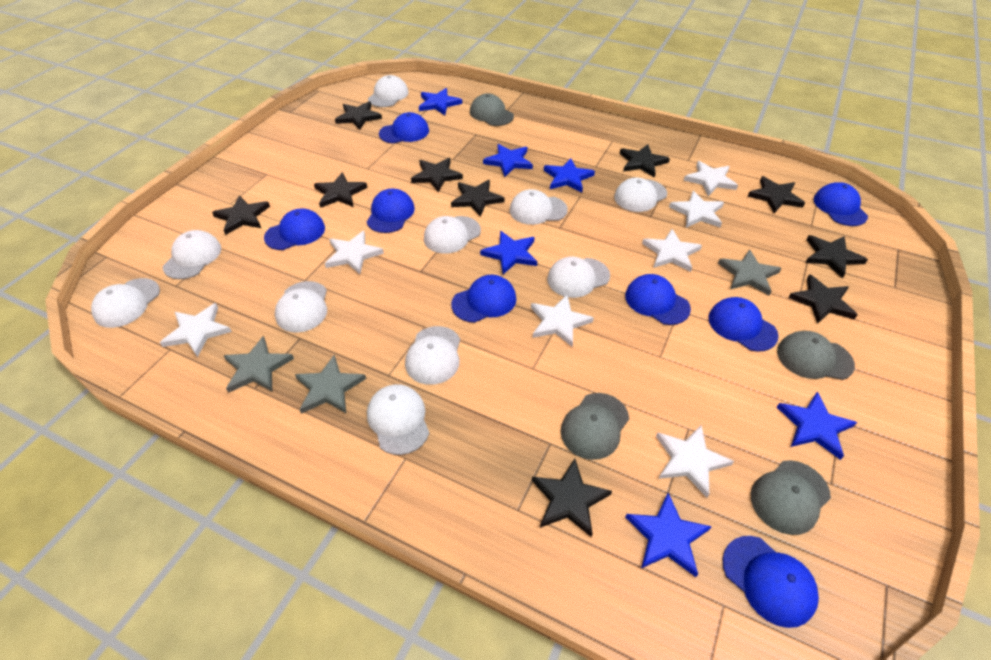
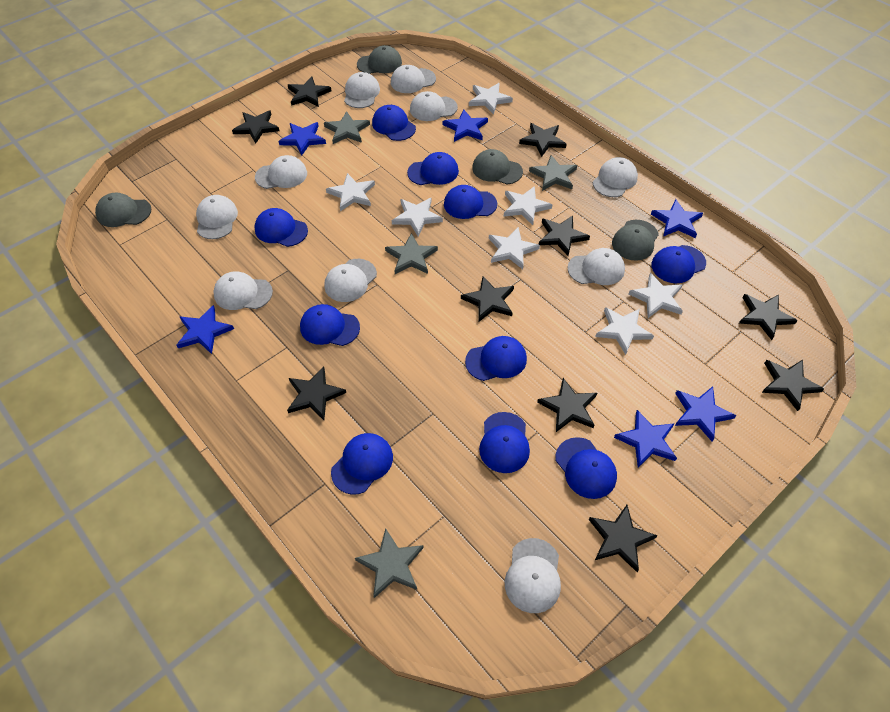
blue cap: 8 -> 10
grey star: 3 -> 4

